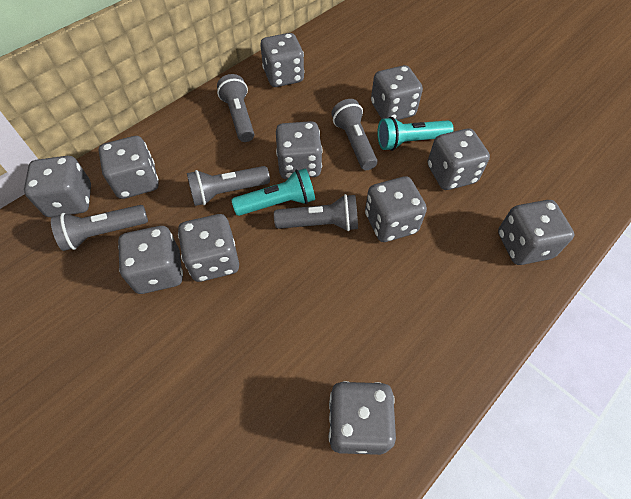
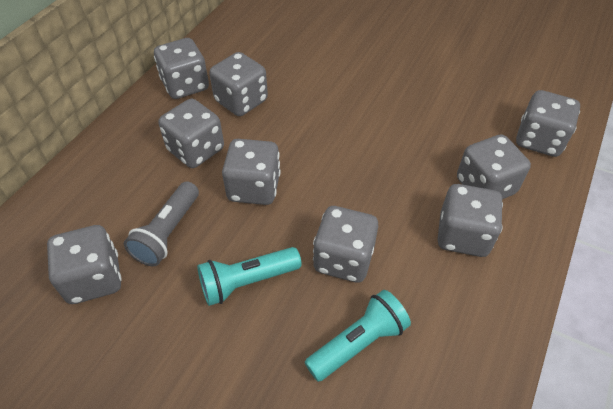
grey dice: 11 -> 9
grey flashlight: 5 -> 1

